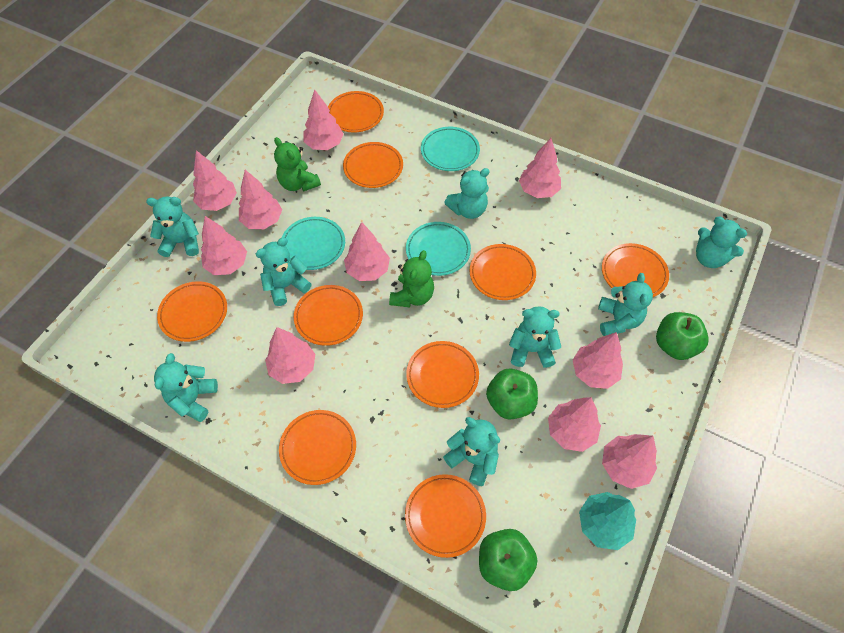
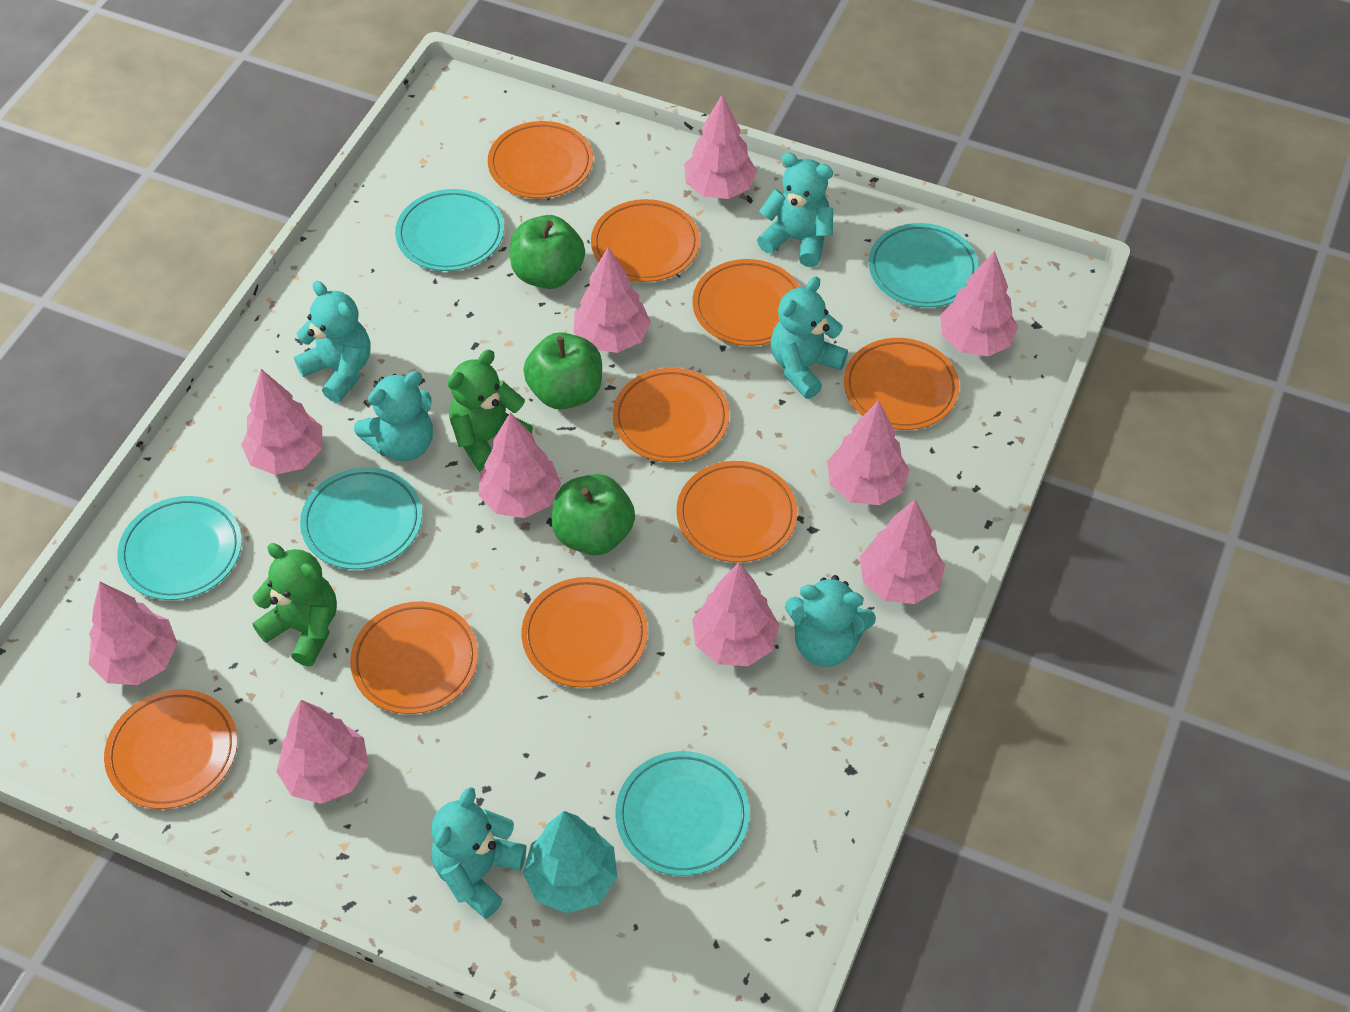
turquoise plate: 3 -> 5
turquoise teddy bear: 8 -> 6

